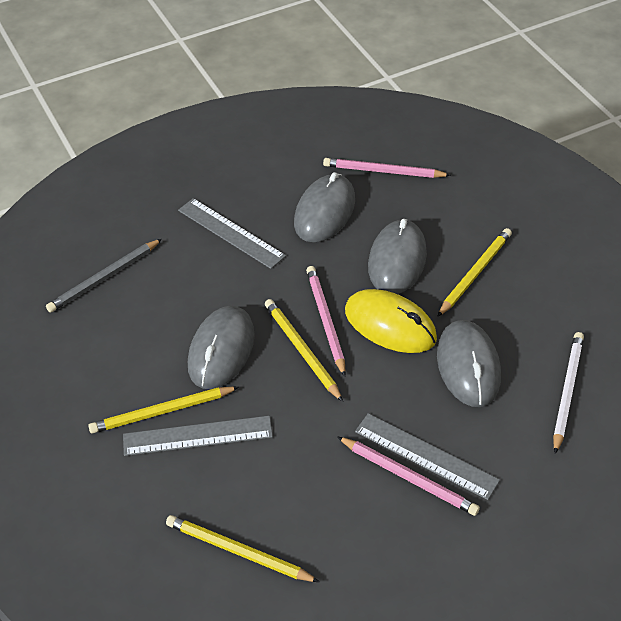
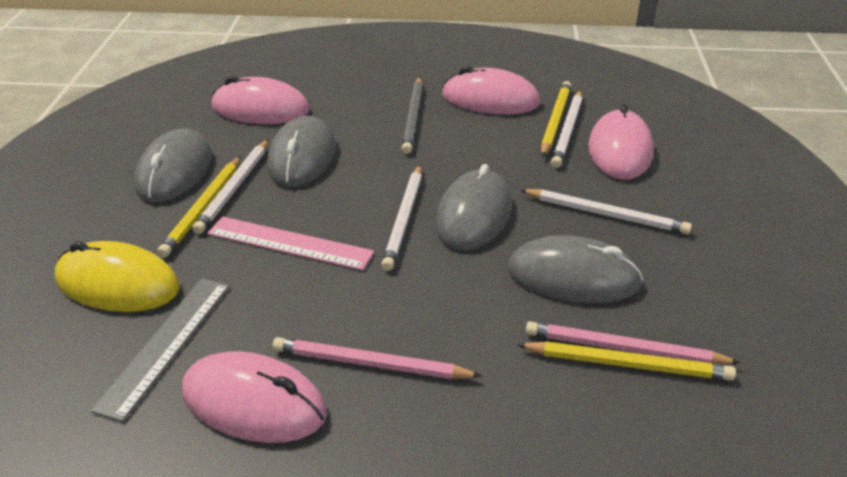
grey ruler: 3 -> 1
pink mouse: 0 -> 4
pink pencil: 3 -> 2
pink ruler: 0 -> 1
white pencil: 1 -> 4
yellow pencil: 4 -> 3

